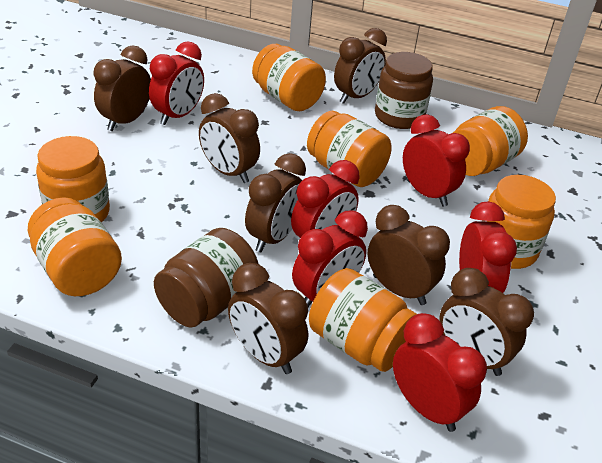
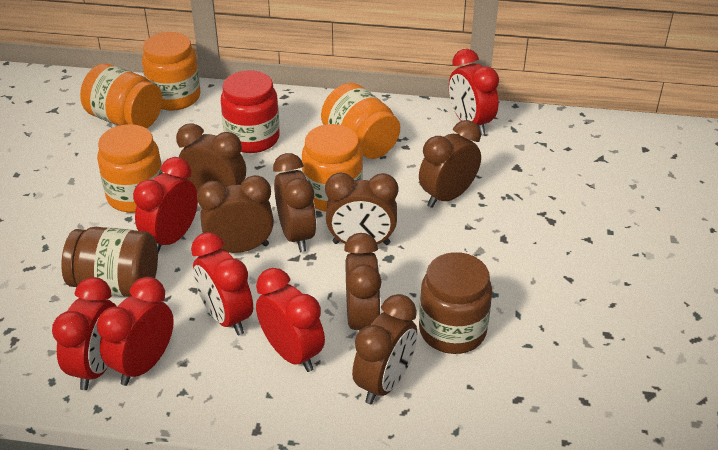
orange jar: 7 -> 5
red jar: 0 -> 1

